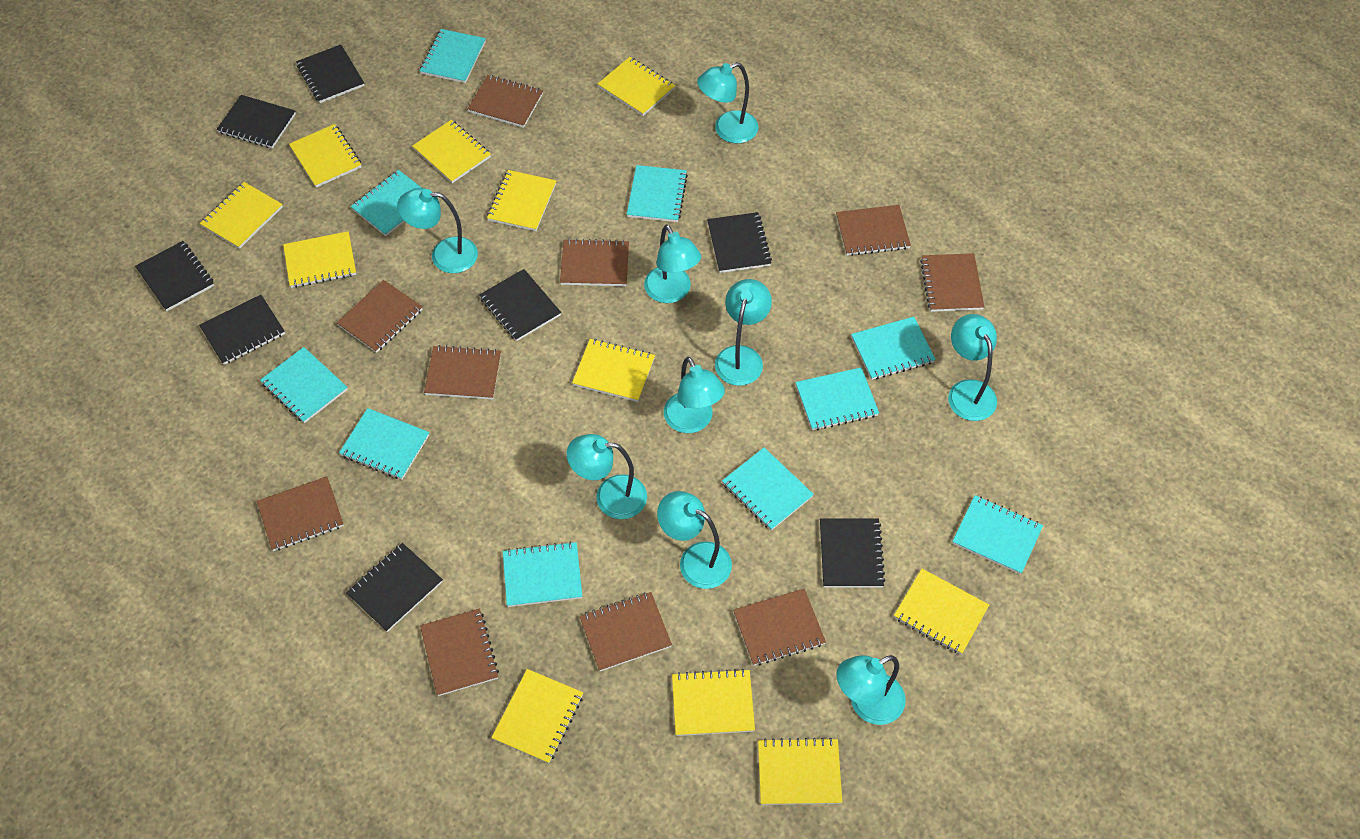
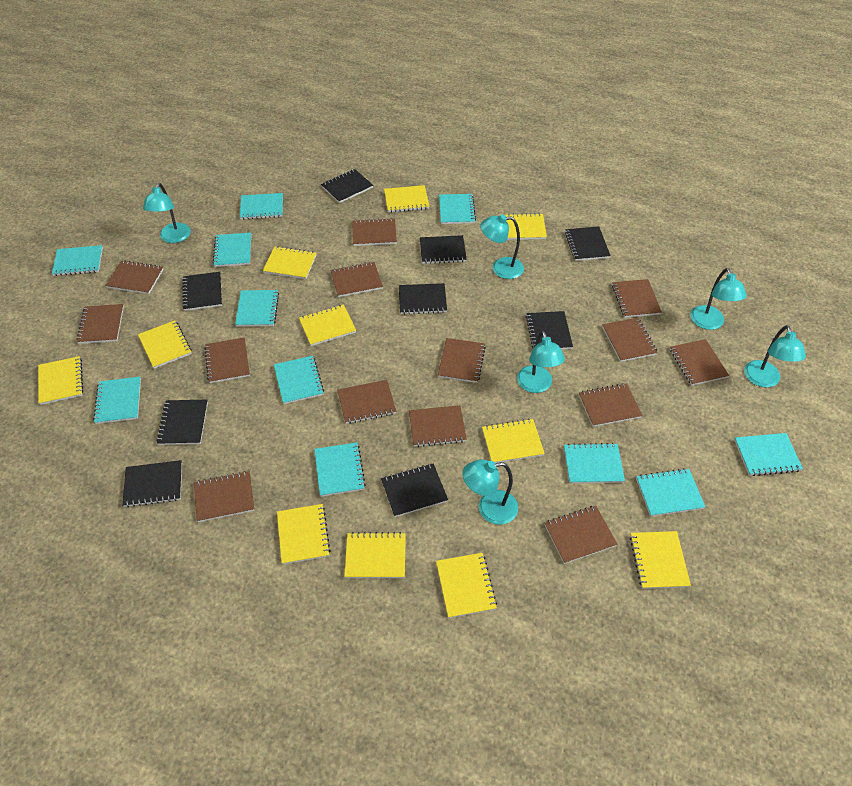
black notebook: 8 -> 9
brown notebook: 10 -> 14
turquoise lamp: 9 -> 6
turquoise notebook: 10 -> 11

